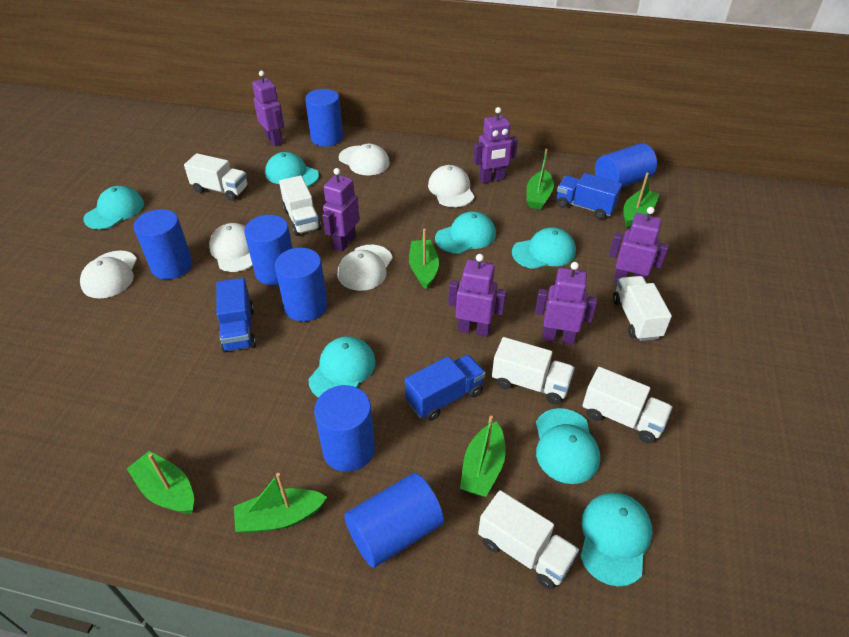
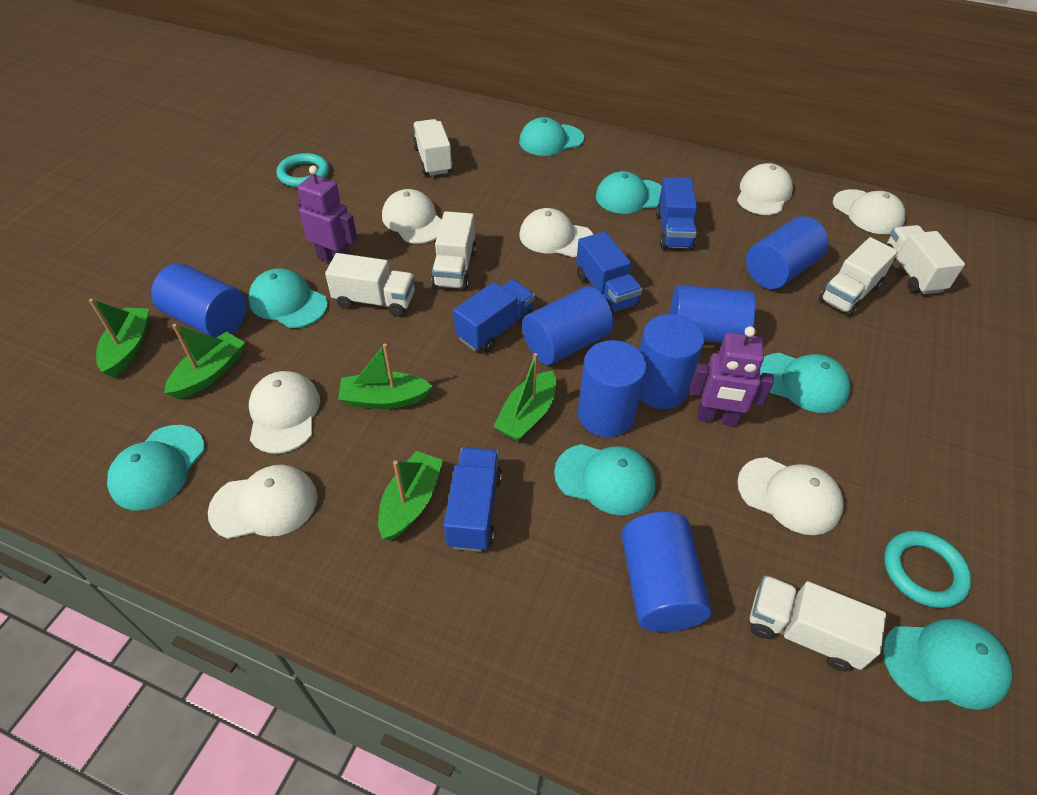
blue truck: 3 -> 4
green boat: 6 -> 5
purple robot: 6 -> 2
turquoise ring: 0 -> 2
white cap: 5 -> 7

